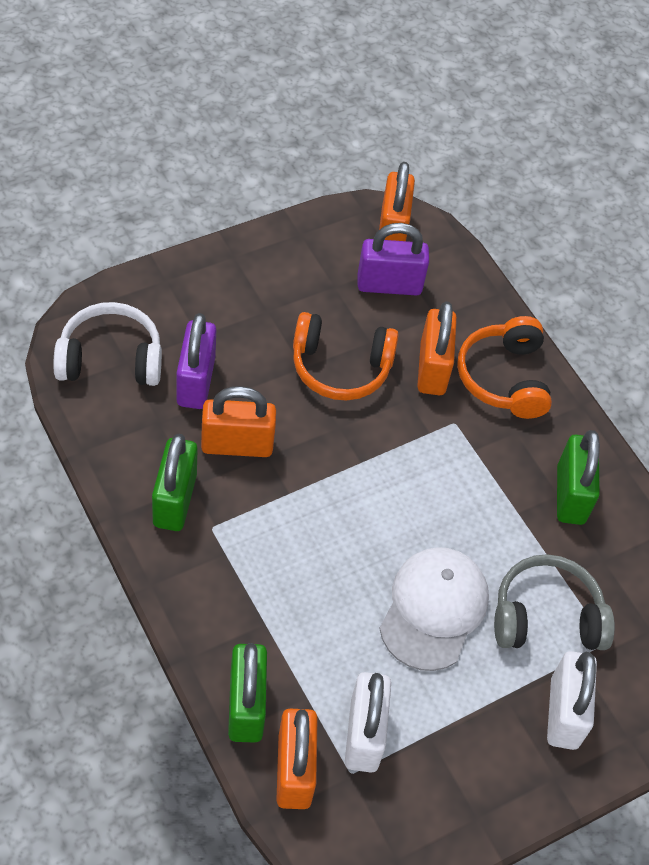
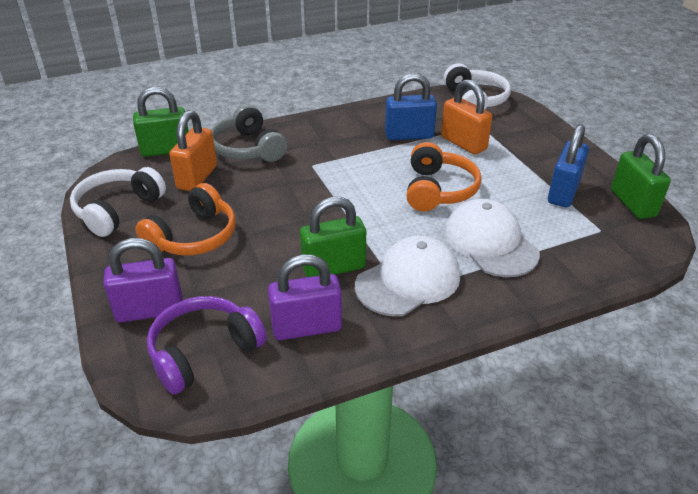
blue padlock: 0 -> 2
orange padlock: 4 -> 2
purple headphones: 0 -> 1
white cap: 1 -> 2
white headphones: 1 -> 2
white padlock: 2 -> 0

